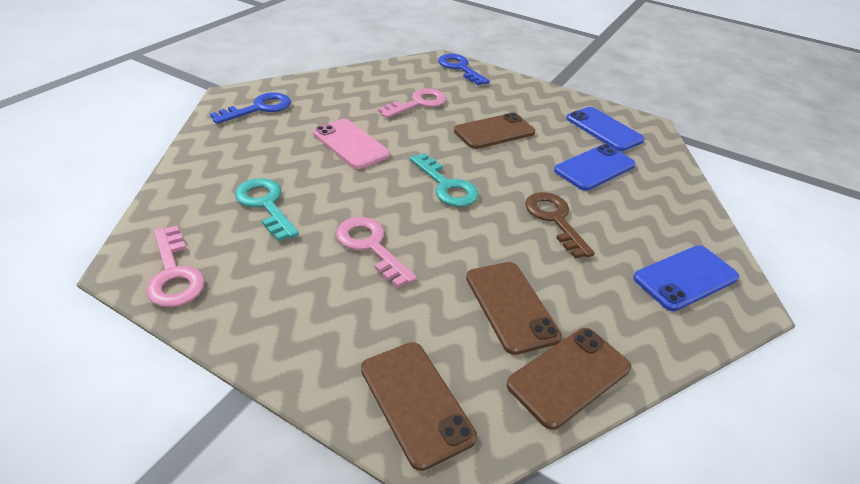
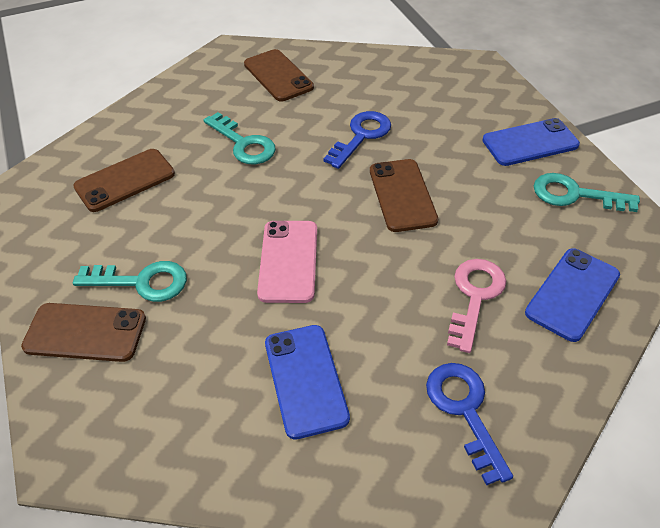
brown key: 1 -> 0
pink key: 3 -> 1
turquoise key: 2 -> 3

